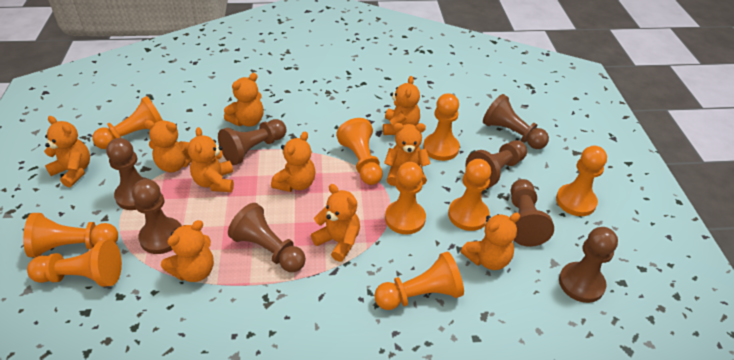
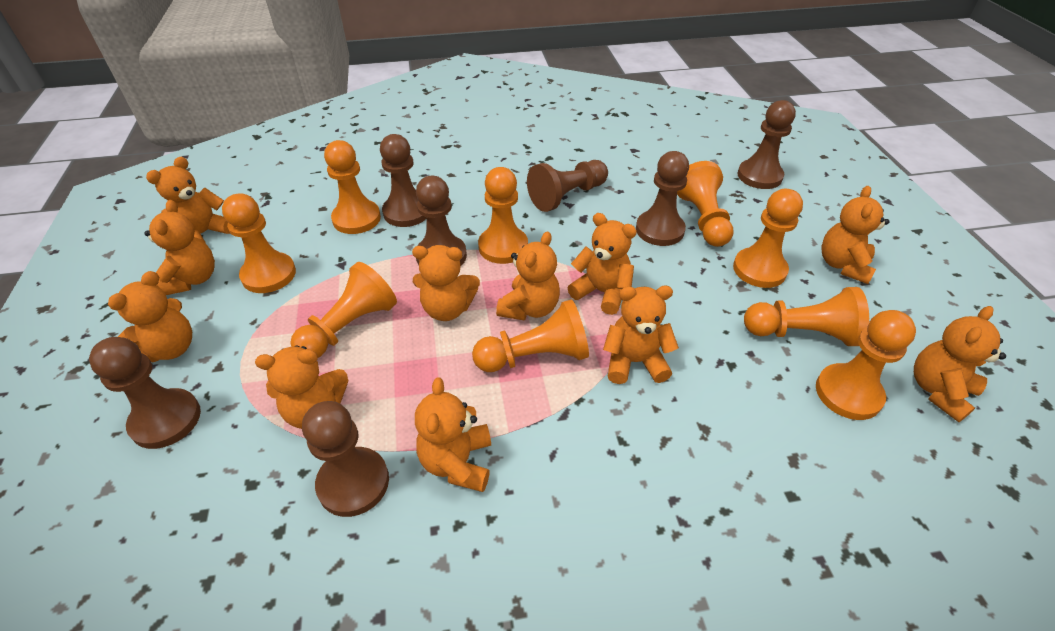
brown pawn: 8 -> 7
orange teddy bear: 10 -> 11

